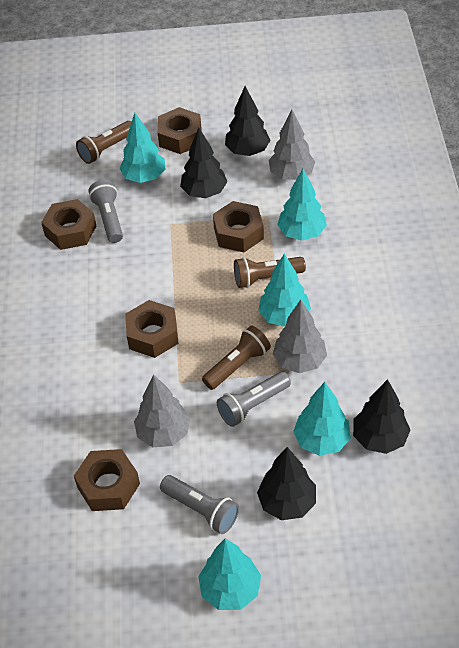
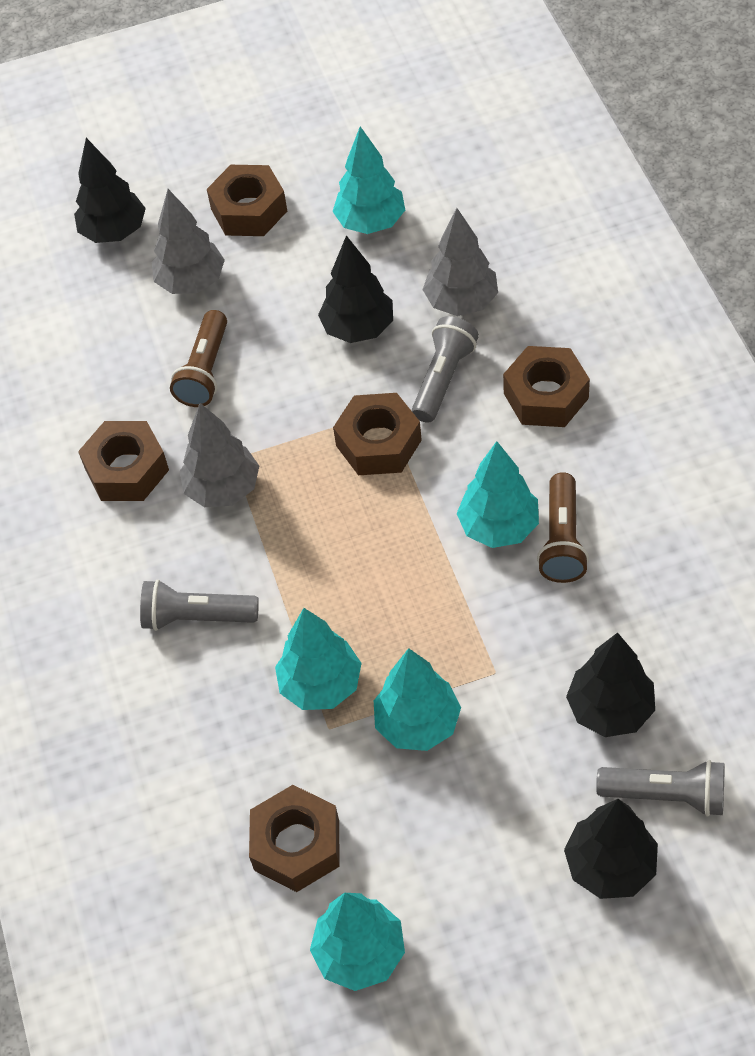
brown flashlight: 3 -> 2

